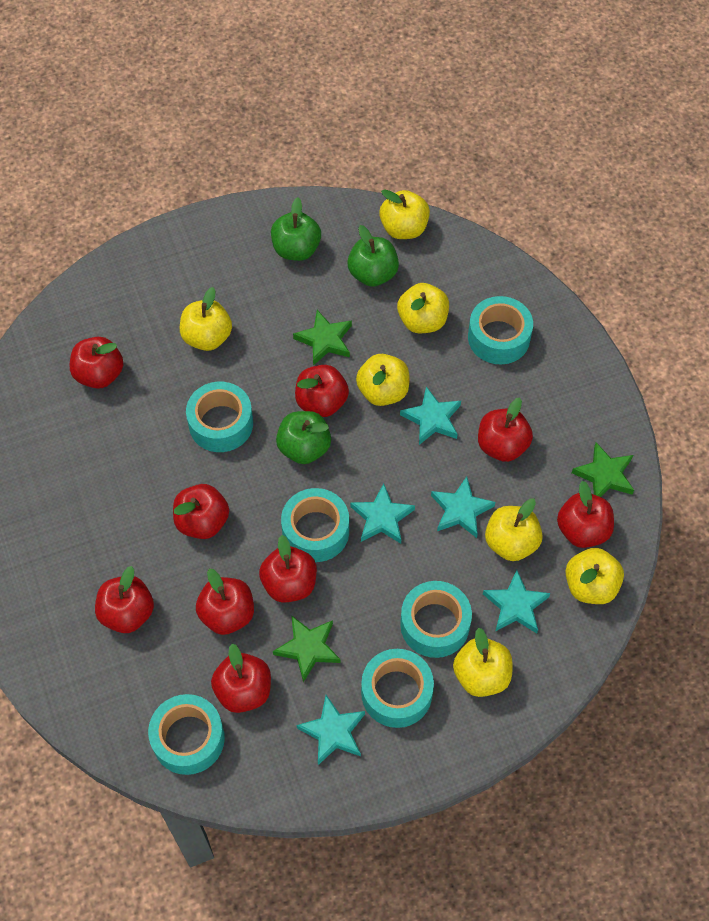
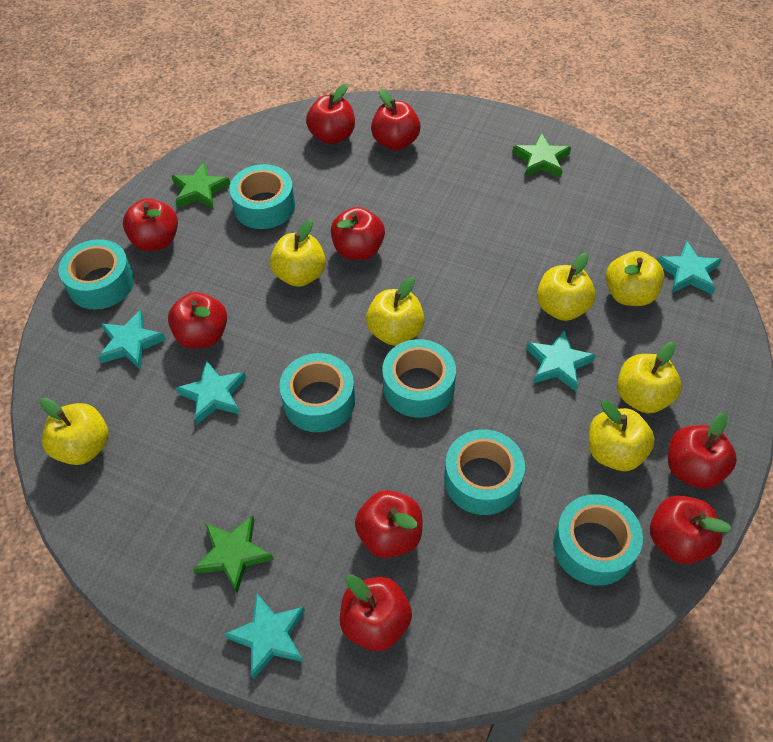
green apple: 3 -> 0

